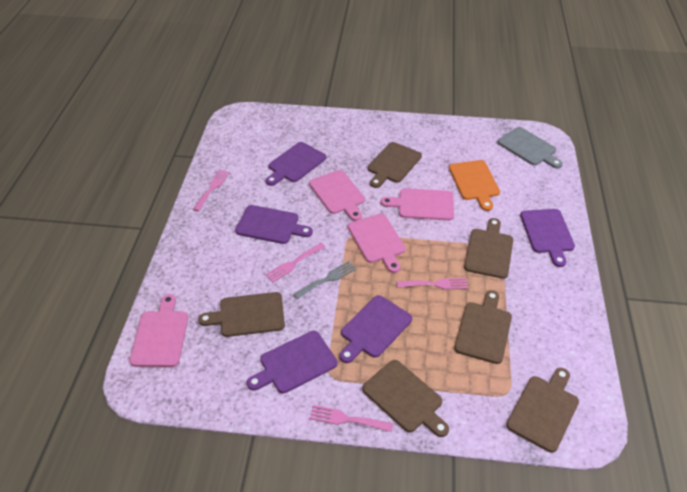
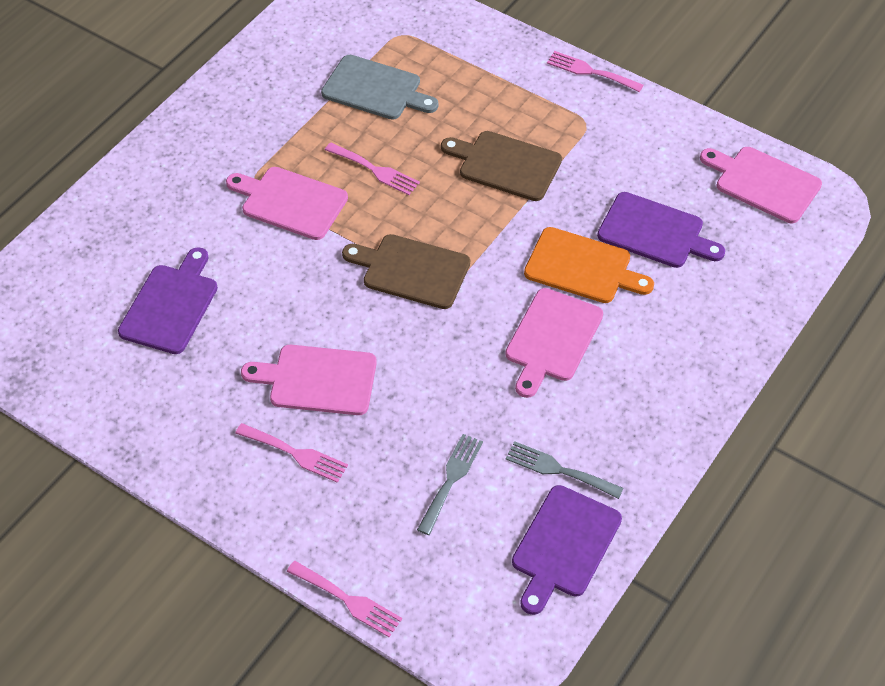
brown cutting board: 6 -> 2
grey fork: 1 -> 2
purple cutting board: 5 -> 3

